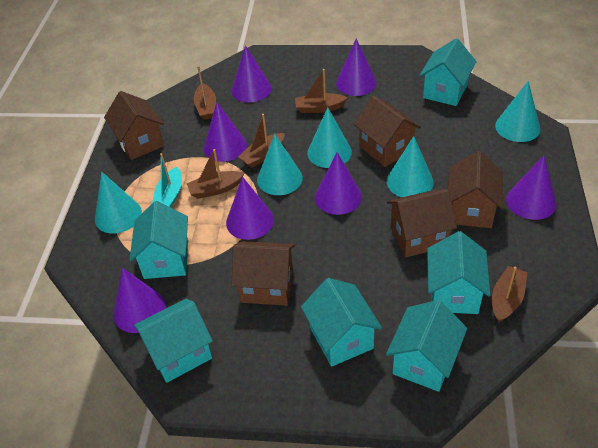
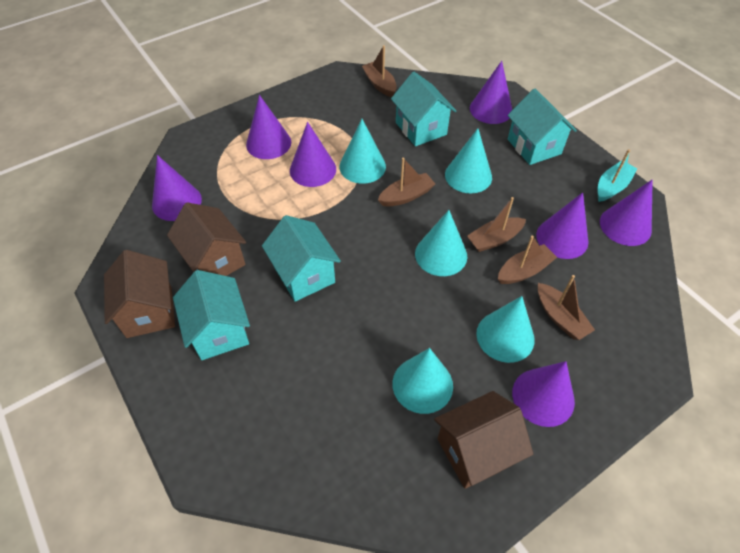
brown house: 5 -> 3
turquoise house: 6 -> 4

